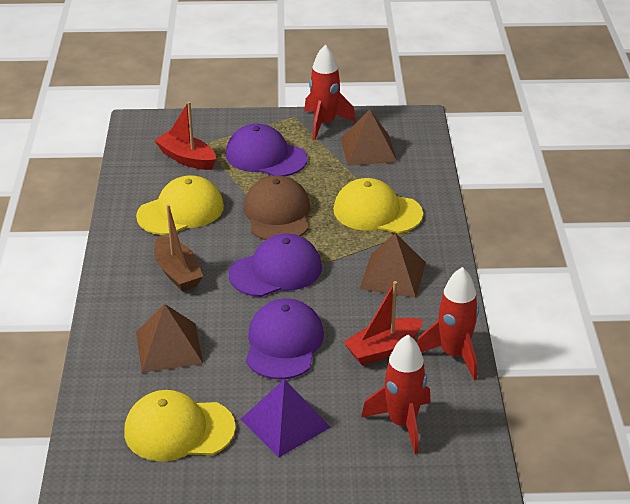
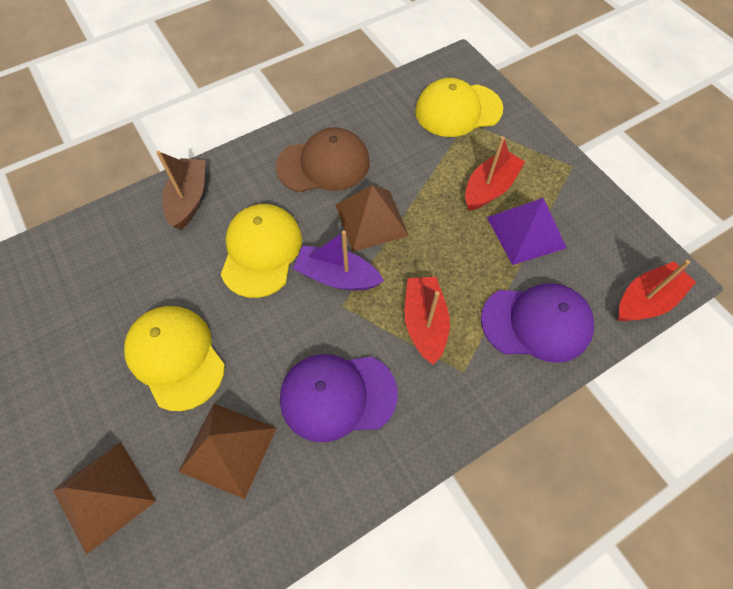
purple boat: 0 -> 1
purple cap: 3 -> 2
red boat: 2 -> 3
red rocket: 3 -> 0

